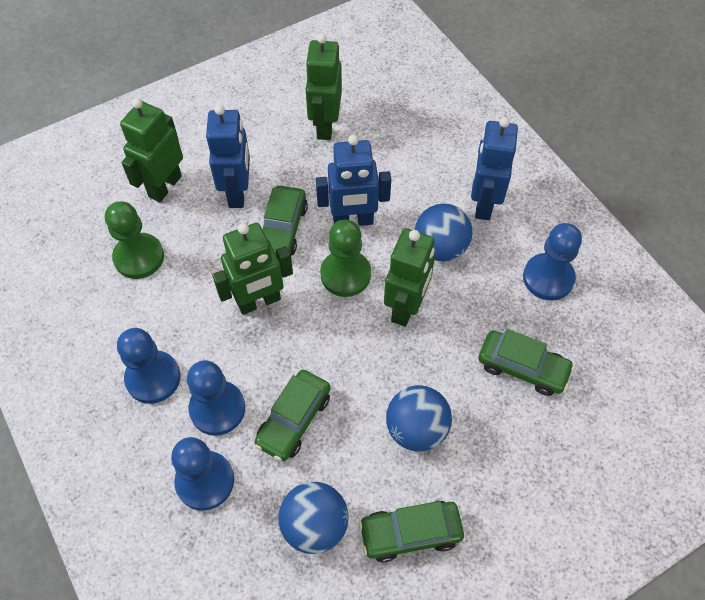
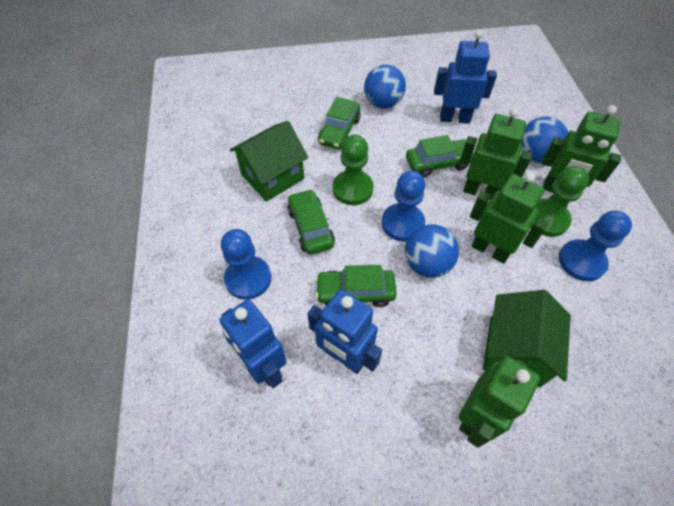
blue pawn: 4 -> 3
green house: 0 -> 2

